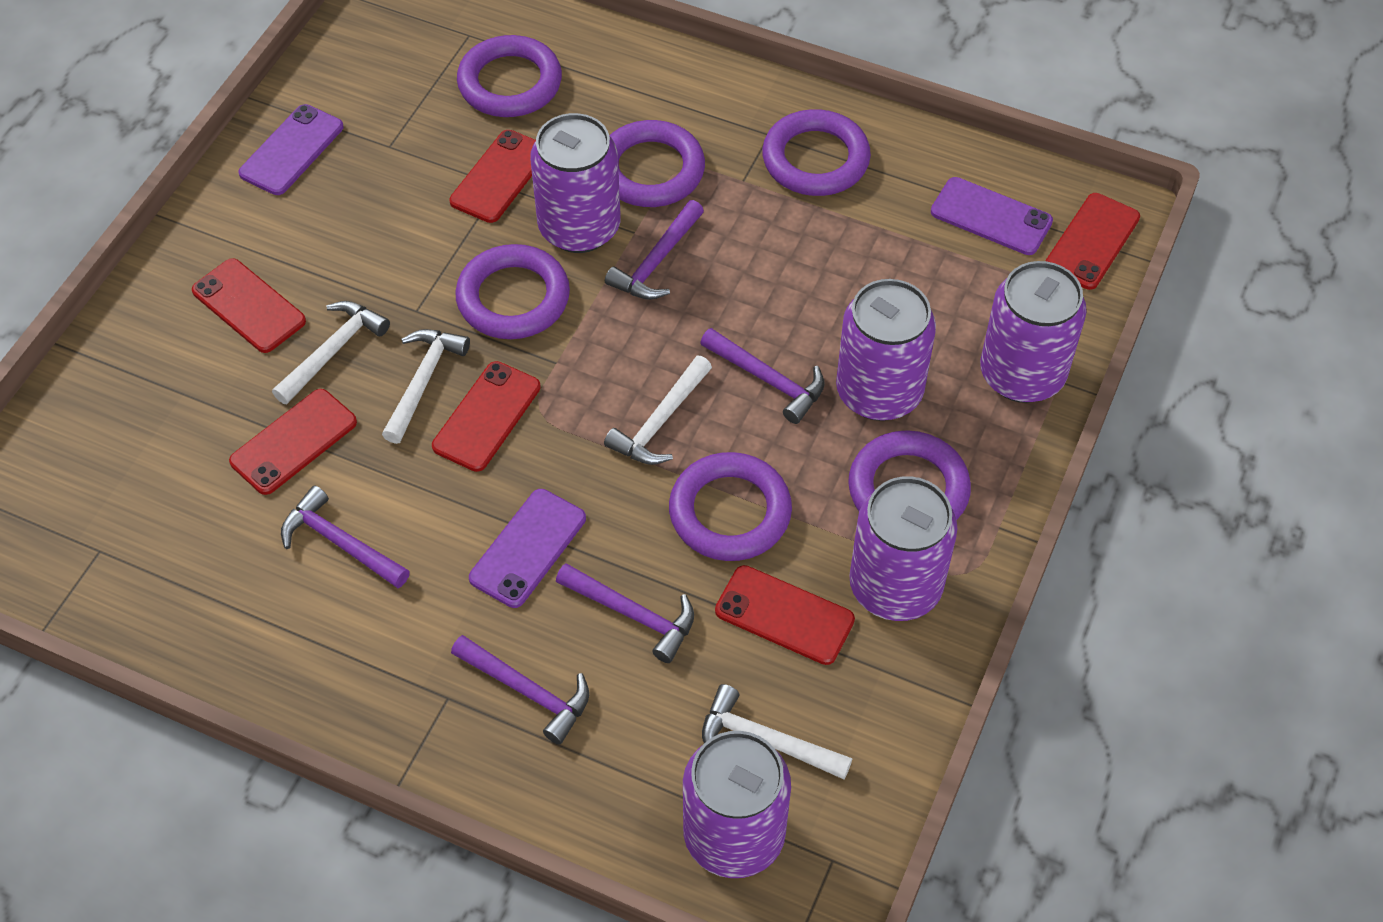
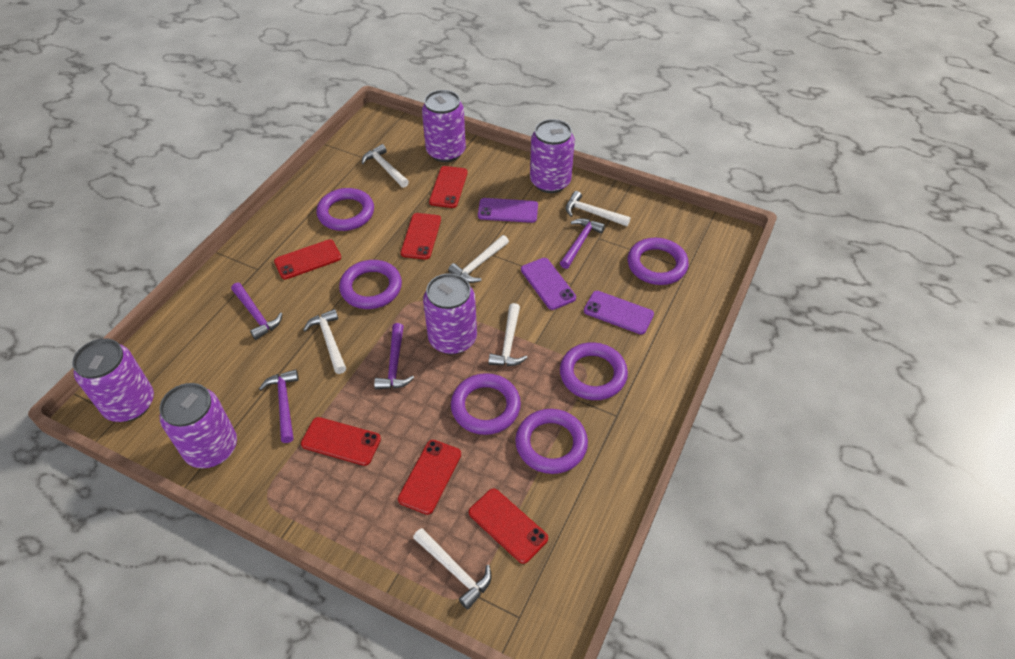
purple hammer: 5 -> 4
white hammer: 4 -> 6

